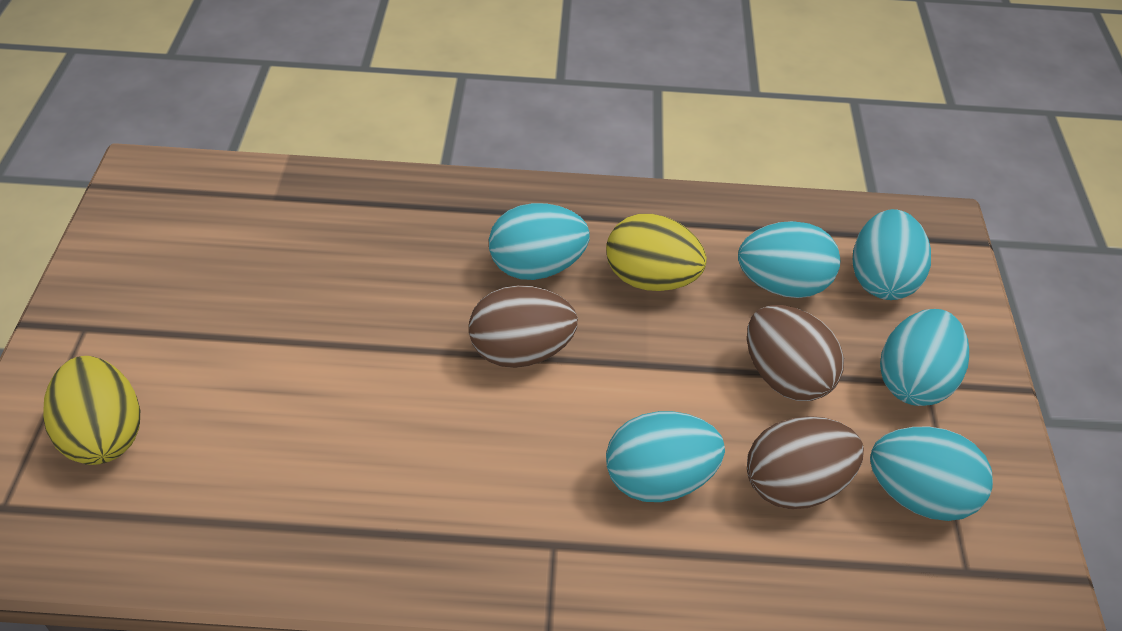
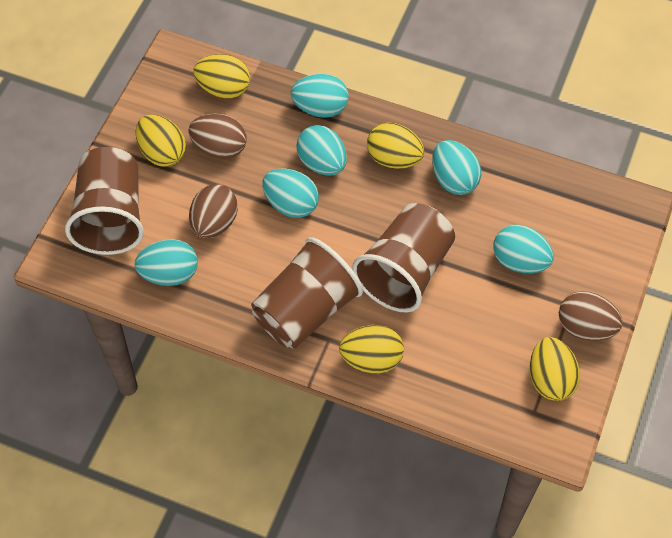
brown cup: 0 -> 3
yellow egg: 2 -> 5

